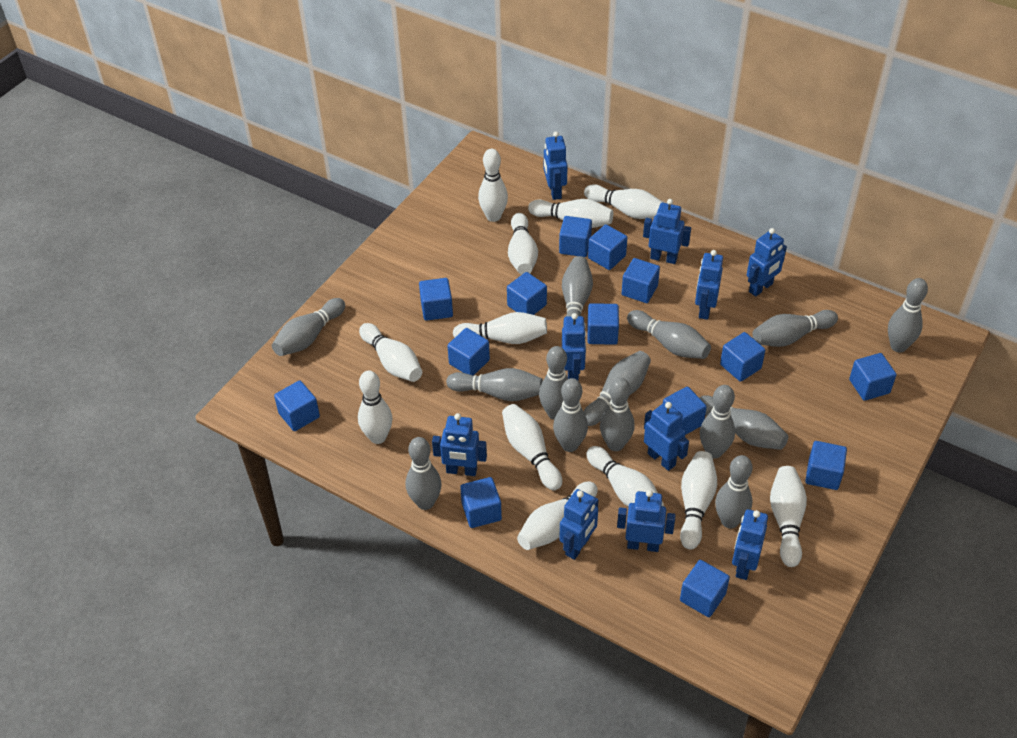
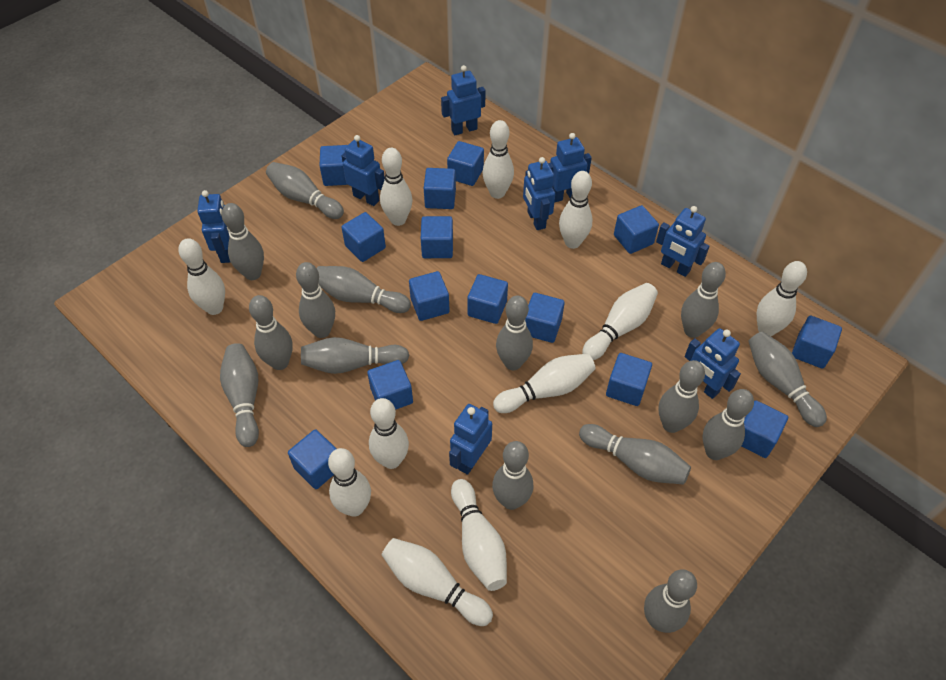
blue robot: 10 -> 8
grey bowling pin: 14 -> 15
white bowling pin: 12 -> 11

